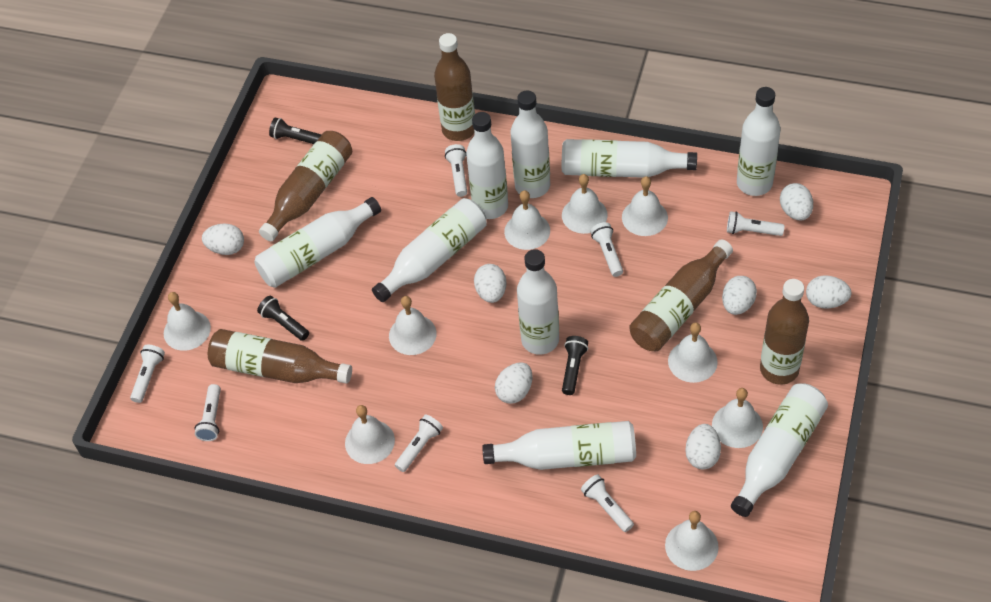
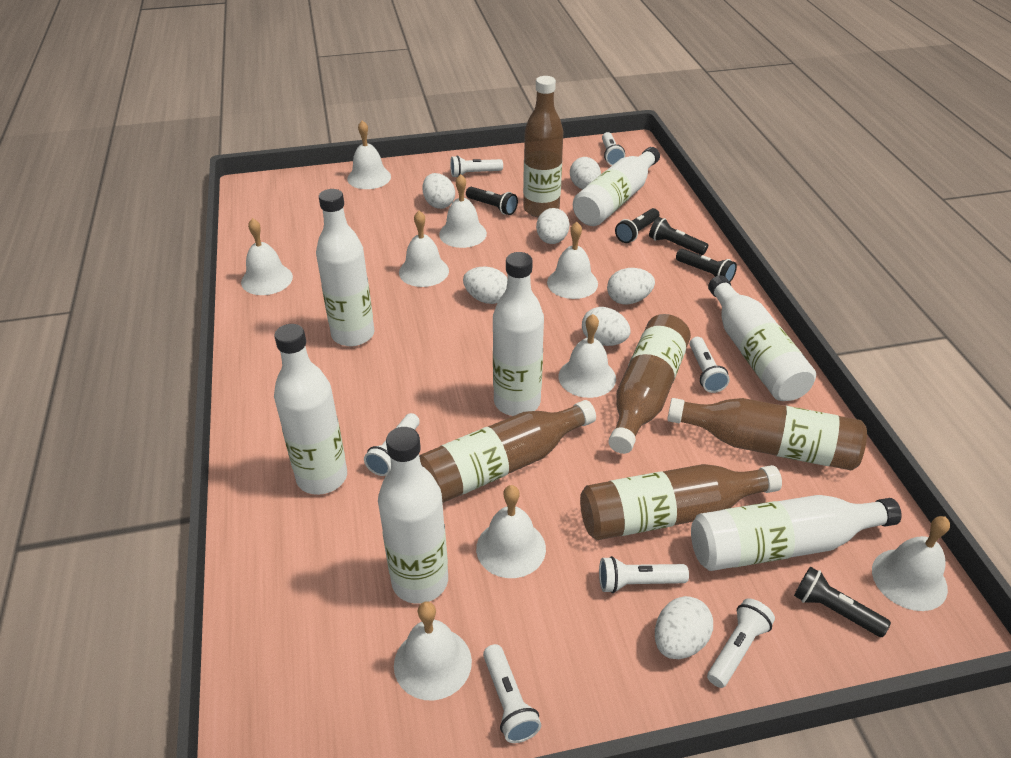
black flashlight: 3 -> 5
white bottle: 9 -> 7

